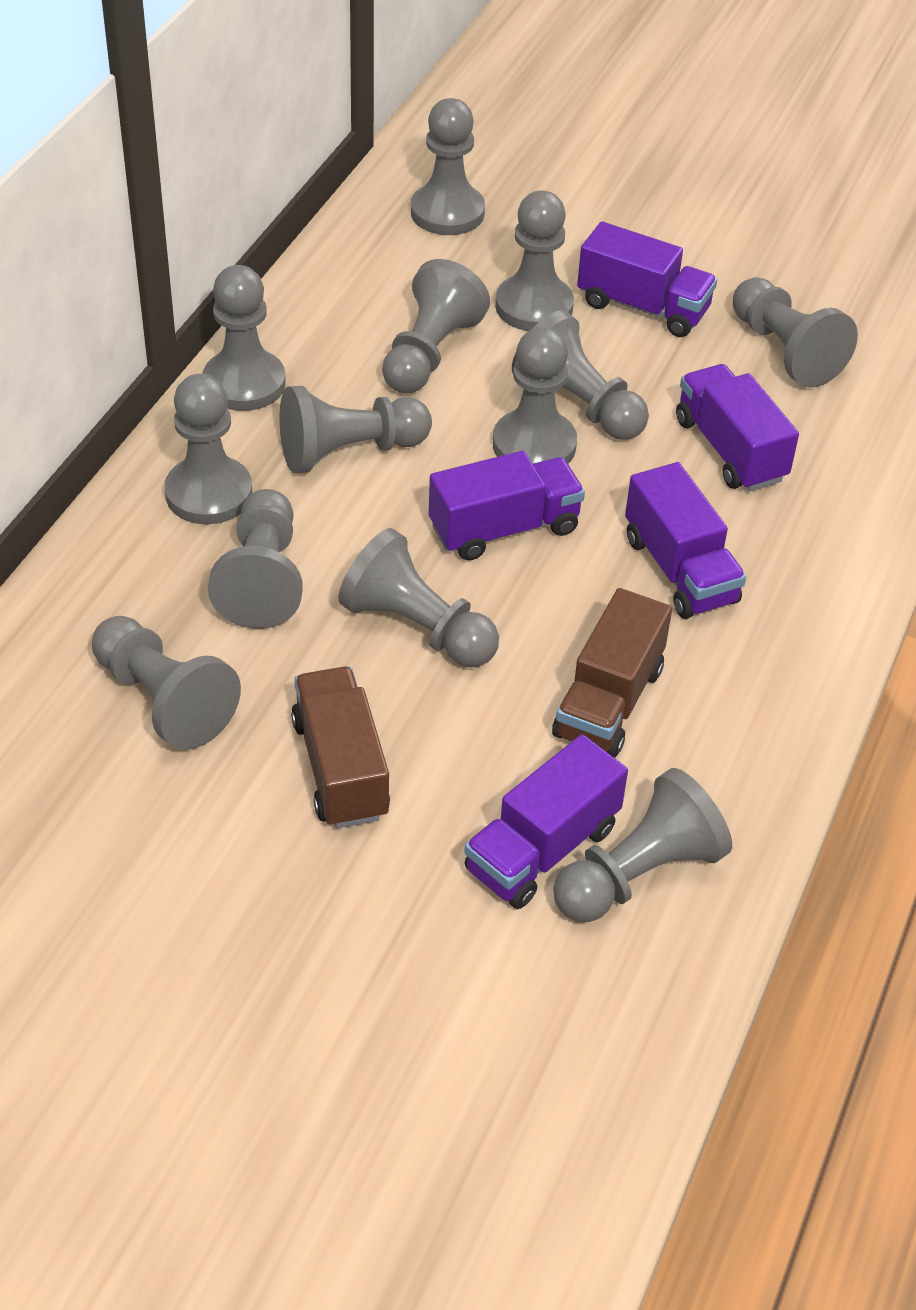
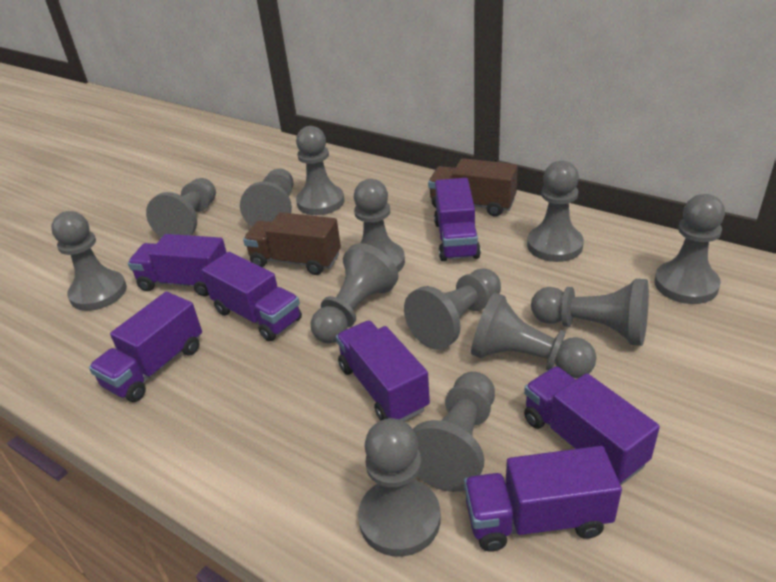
purple truck: 5 -> 7

